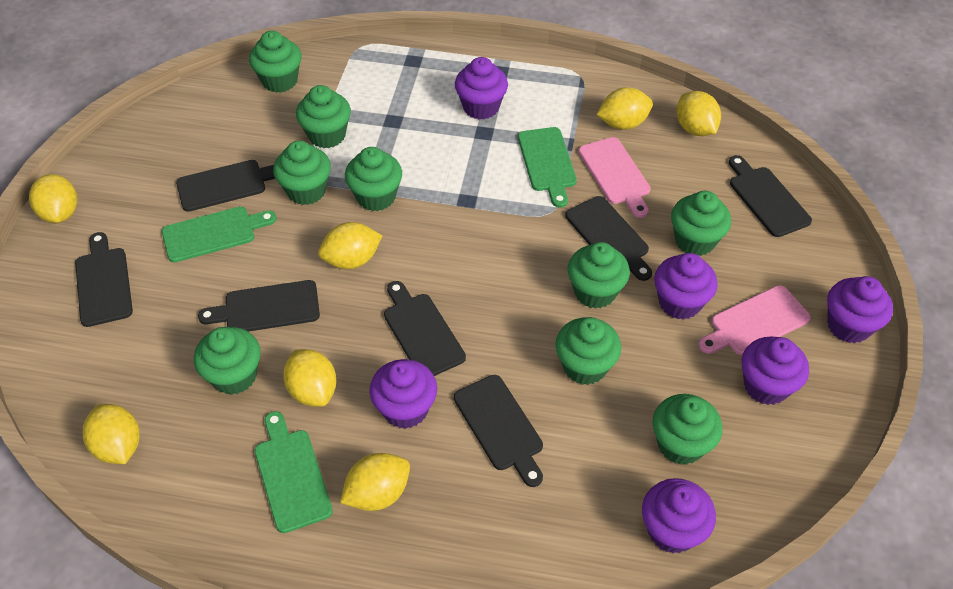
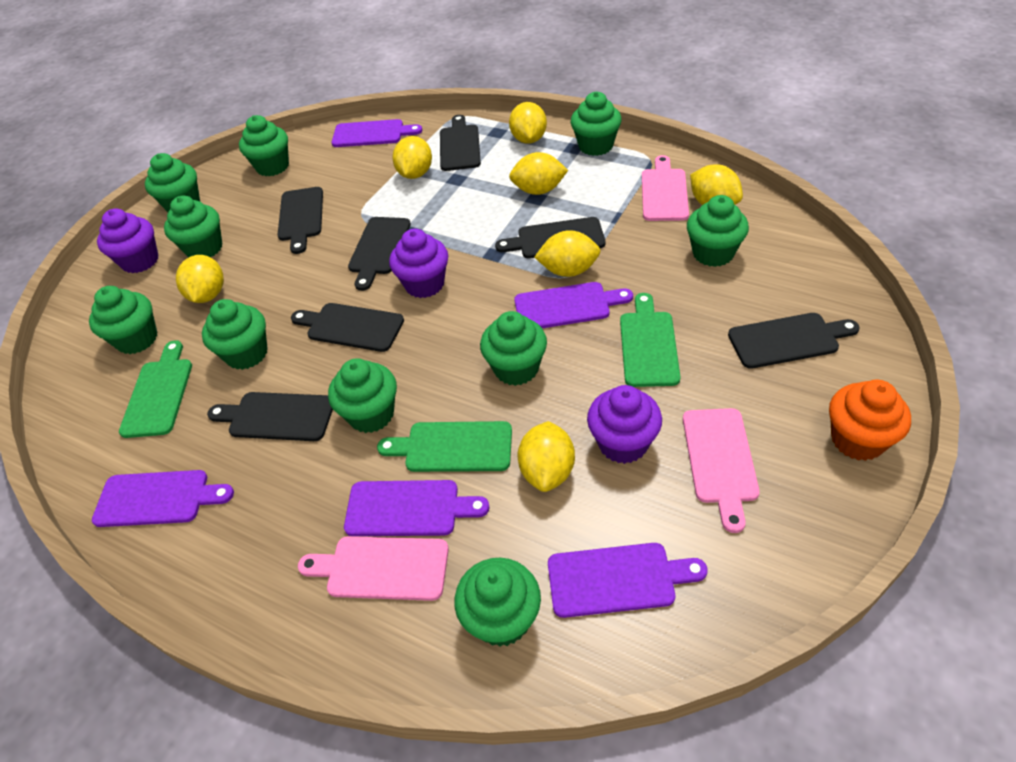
green cupcake: 9 -> 10
orange cupcake: 0 -> 1
pink cutting board: 2 -> 3
purple cupcake: 6 -> 3
purple cutting board: 0 -> 5

